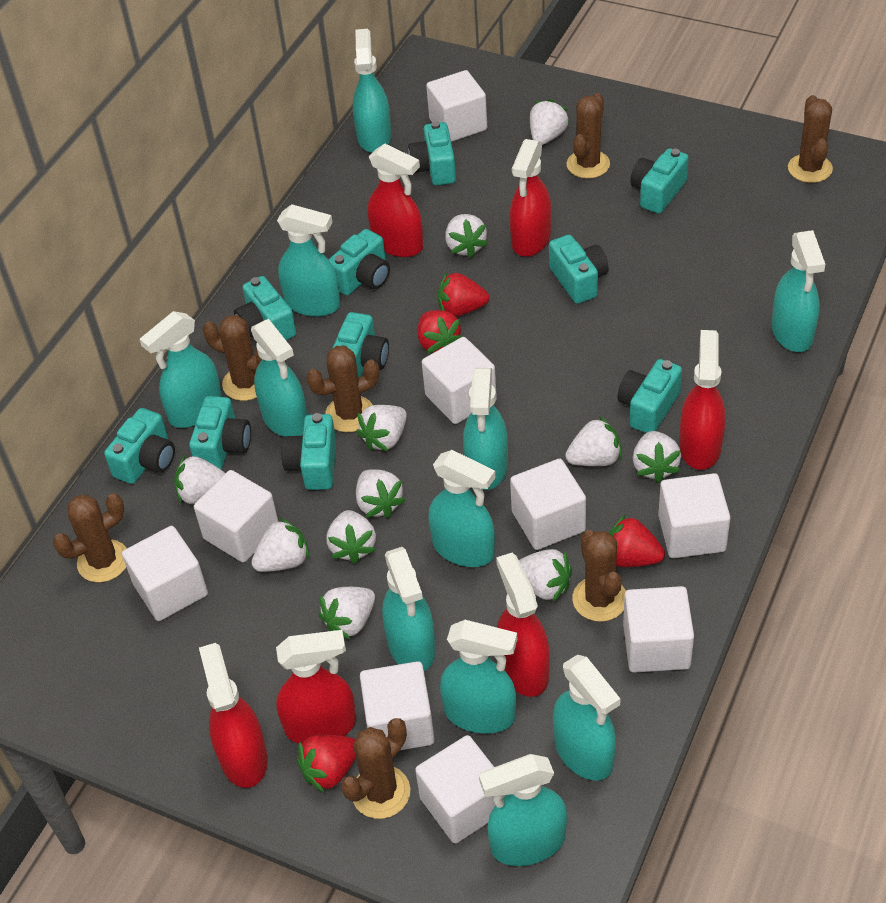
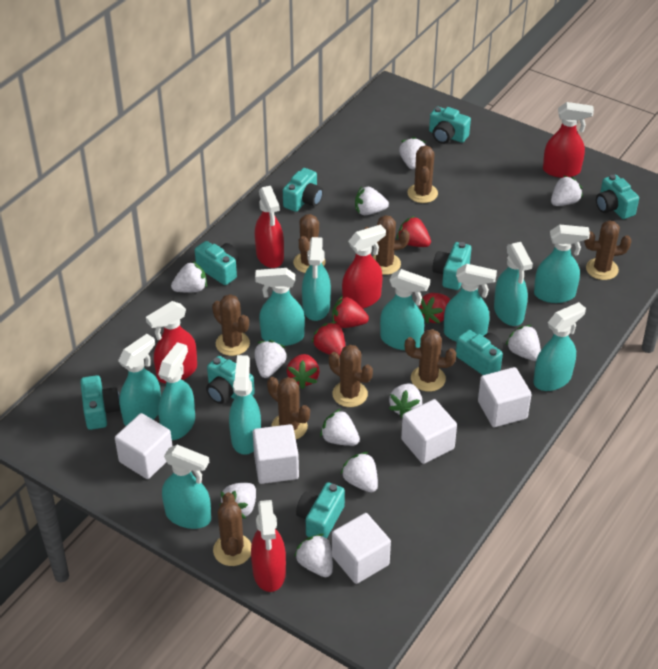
brown cactus: 7 -> 9
red spray bottle: 6 -> 5
red strawberry: 4 -> 5
turquoise camera: 10 -> 9
white cube: 9 -> 5

